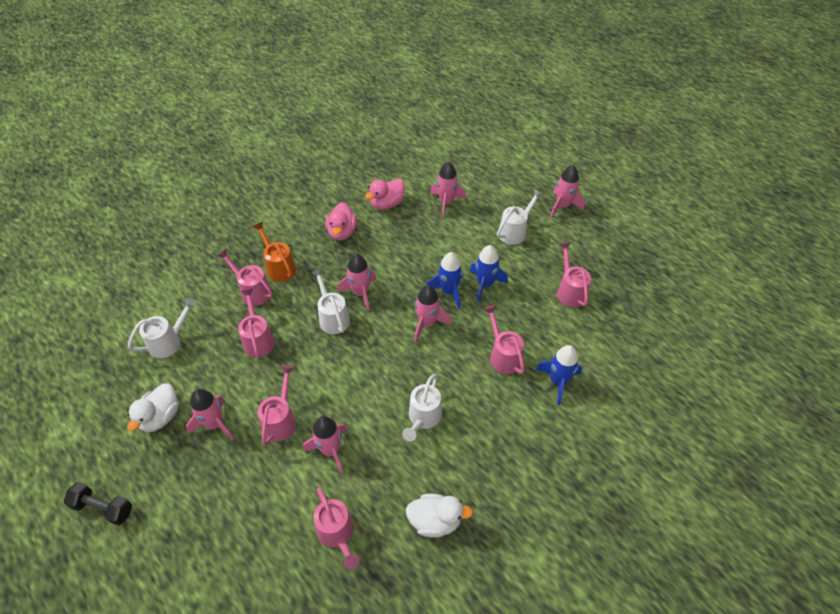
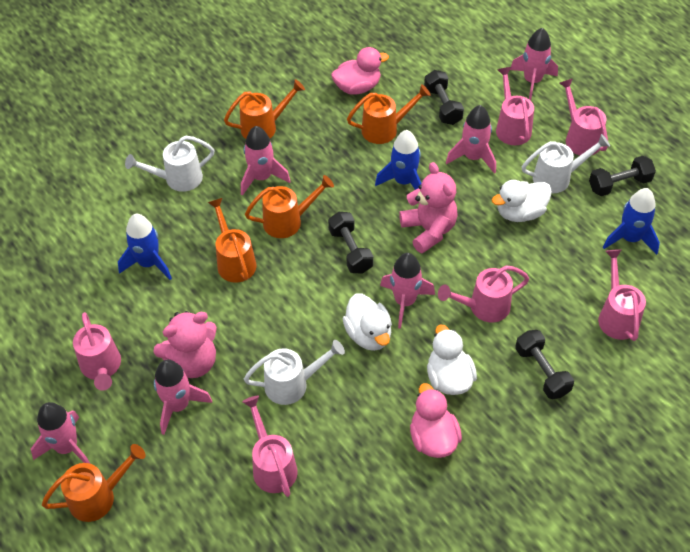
black dumbbell: 1 -> 4
orange watering can: 1 -> 5
pink teddy bear: 0 -> 2
white duck: 2 -> 3
white watering can: 4 -> 3

